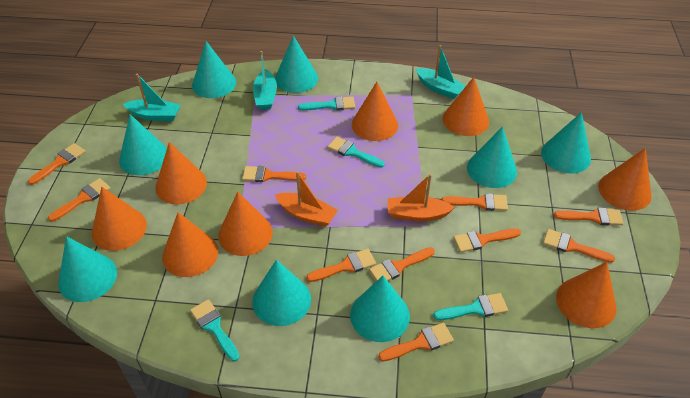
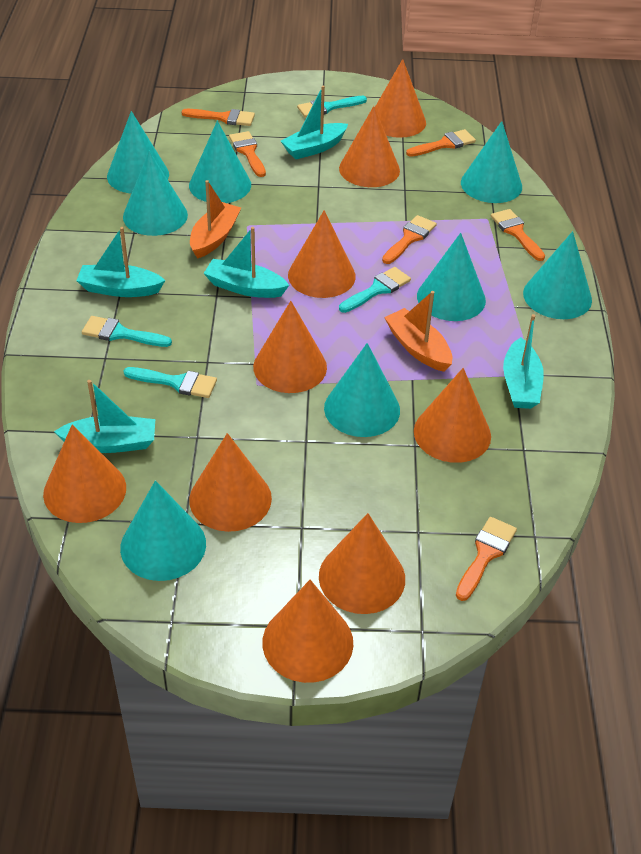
orange brush: 10 -> 6
orange cone: 8 -> 9
turquoise boat: 3 -> 5

